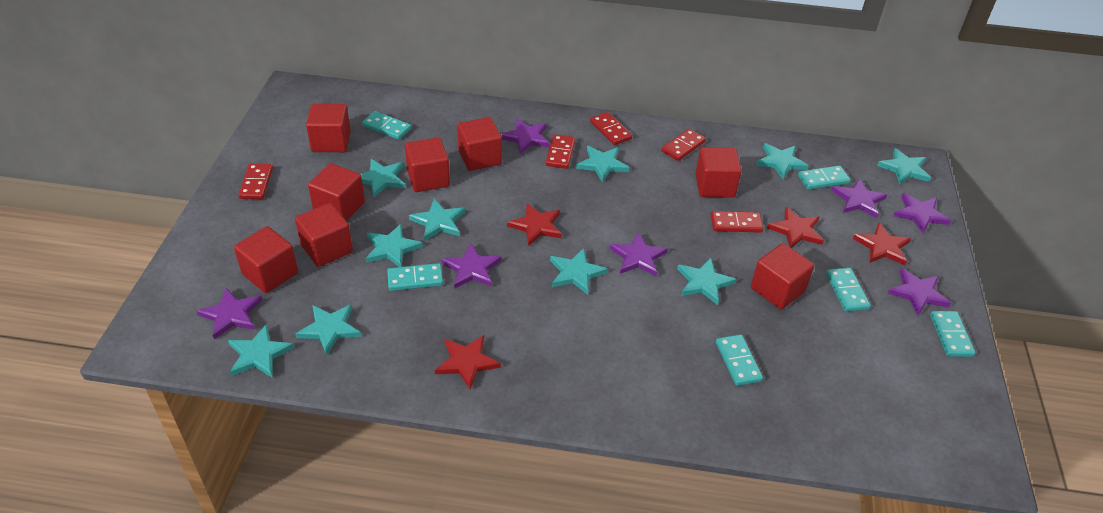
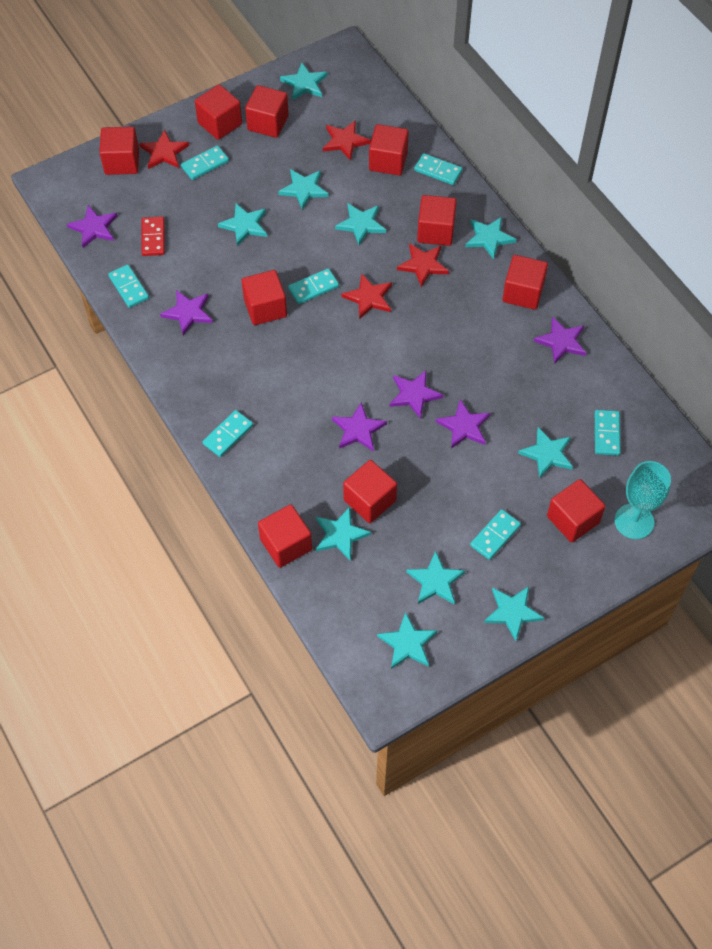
purple star: 7 -> 6
red cube: 8 -> 10
red domino: 5 -> 1
turquoise domino: 6 -> 7
turquoise goblet: 0 -> 1

